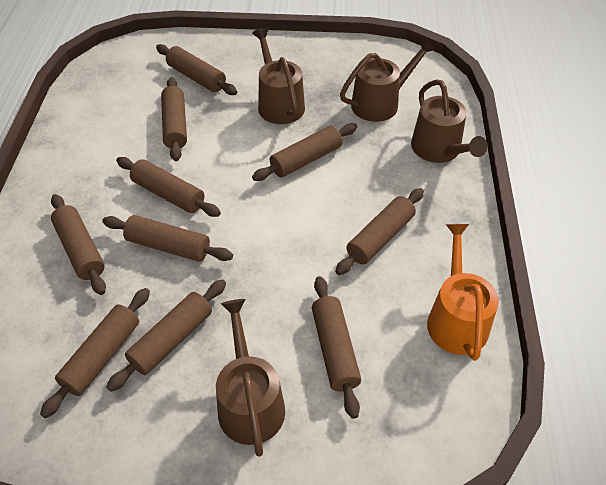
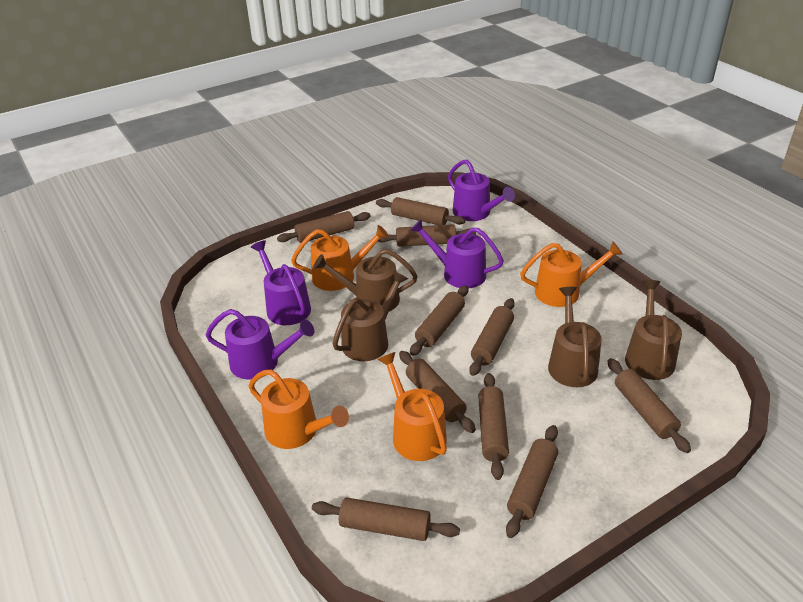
orange watering can: 1 -> 4
purple watering can: 0 -> 4

